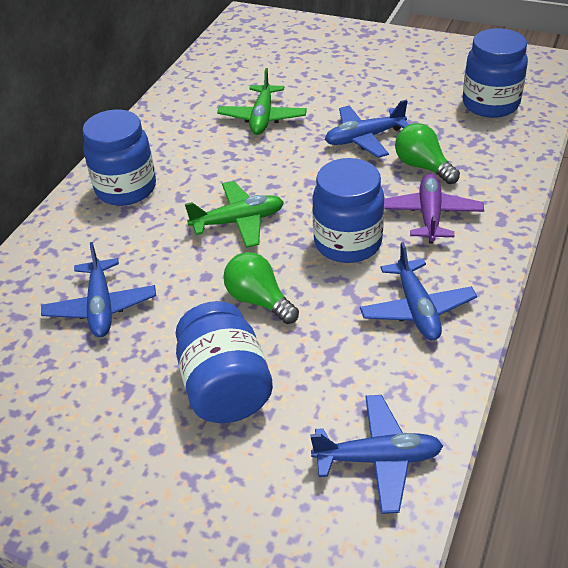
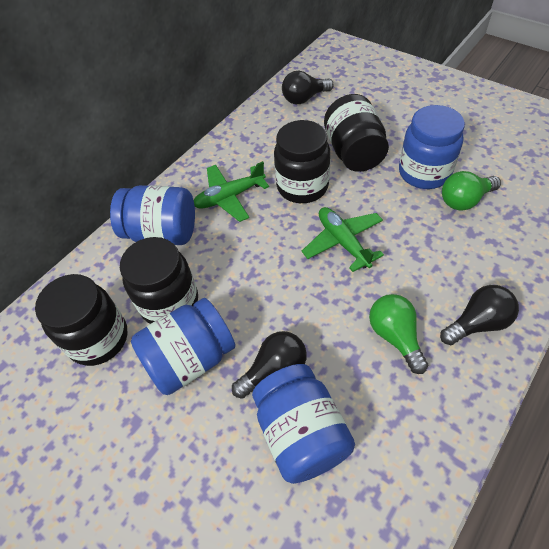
black jar: 0 -> 4
black light bulb: 0 -> 3
blue plane: 4 -> 0
purple plane: 1 -> 0

